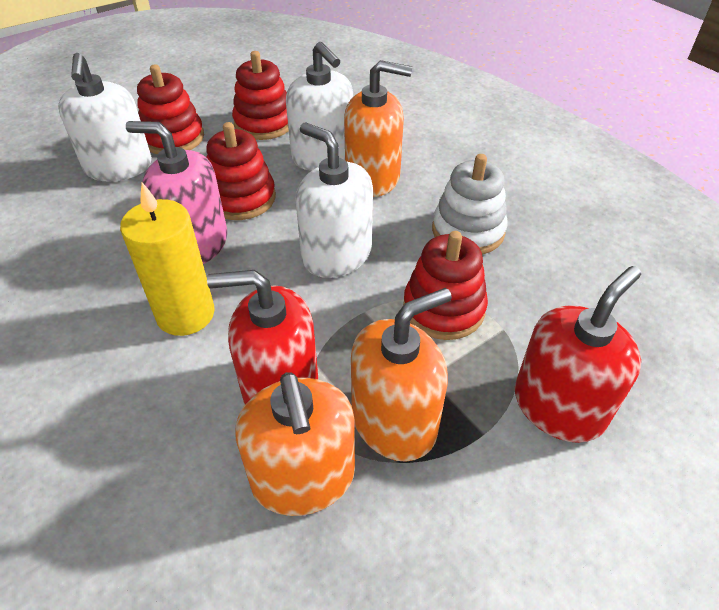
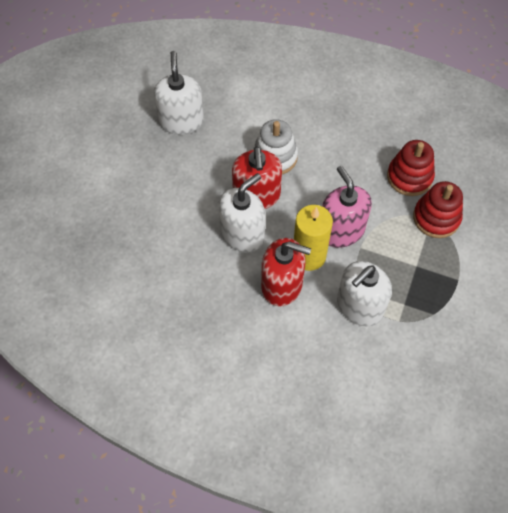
orange soap dispenser: 3 -> 0
red stacking toy: 4 -> 2

